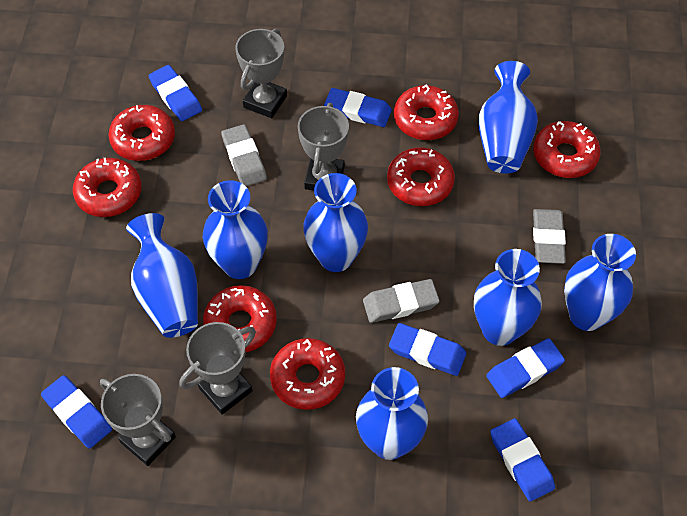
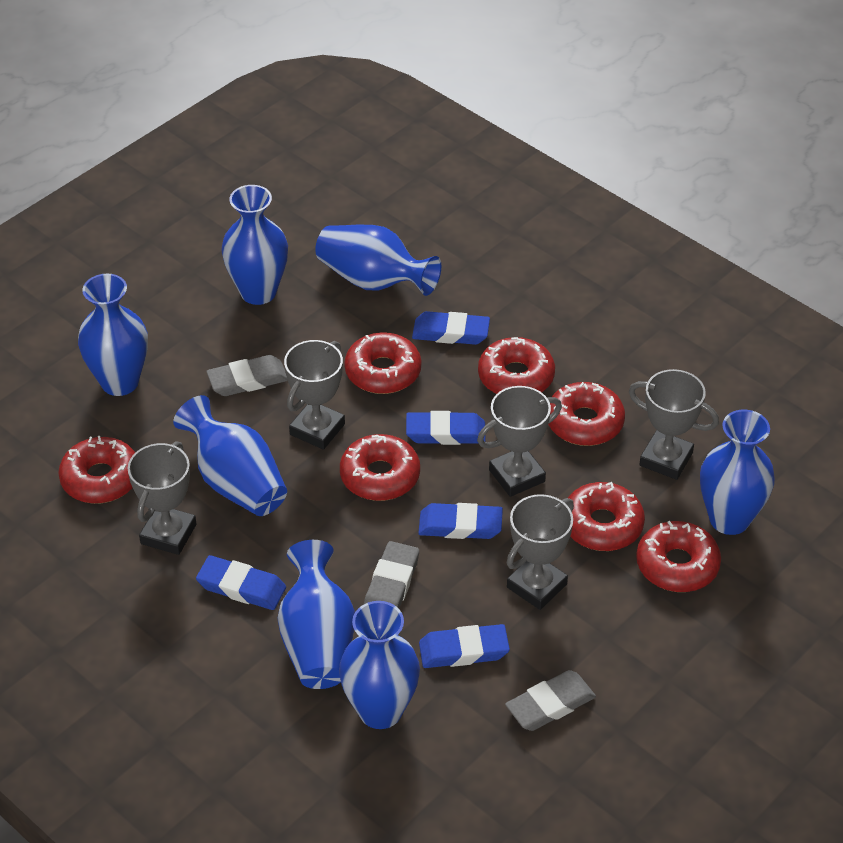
blue eraser: 6 -> 5
grey trophy: 4 -> 5

